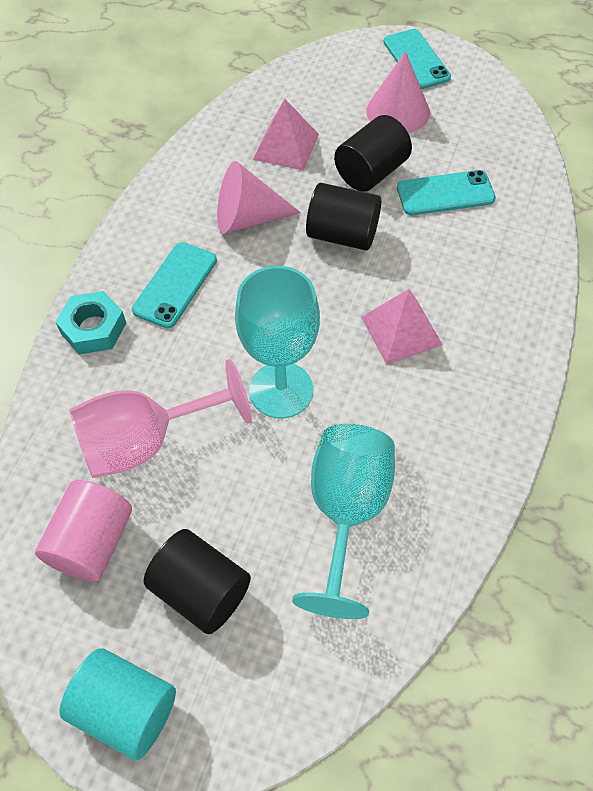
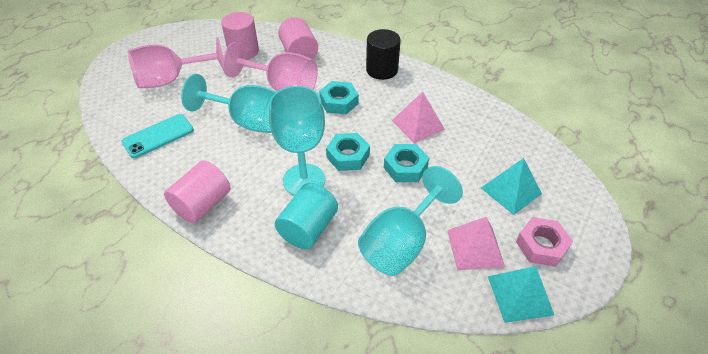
black cylinder: 3 -> 1
pink cone: 2 -> 0
pink cylinder: 1 -> 3
pink goblet: 1 -> 2
pink nut: 0 -> 1
turquoise goblet: 2 -> 3
turquoise nut: 1 -> 3
turquoise phone: 3 -> 1
turquoise pyramid: 0 -> 2

